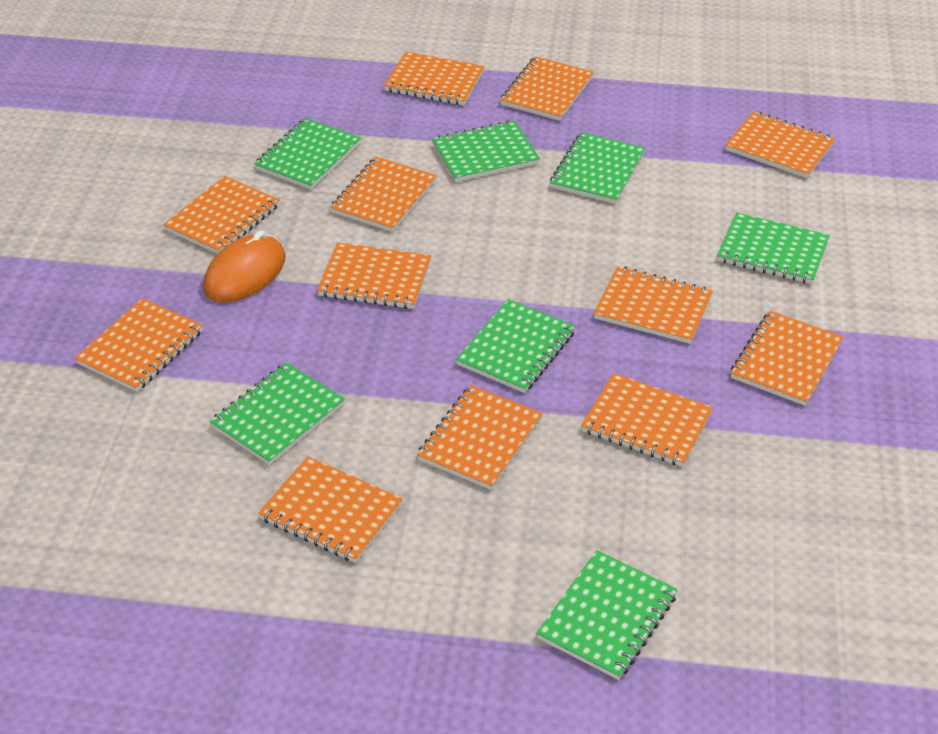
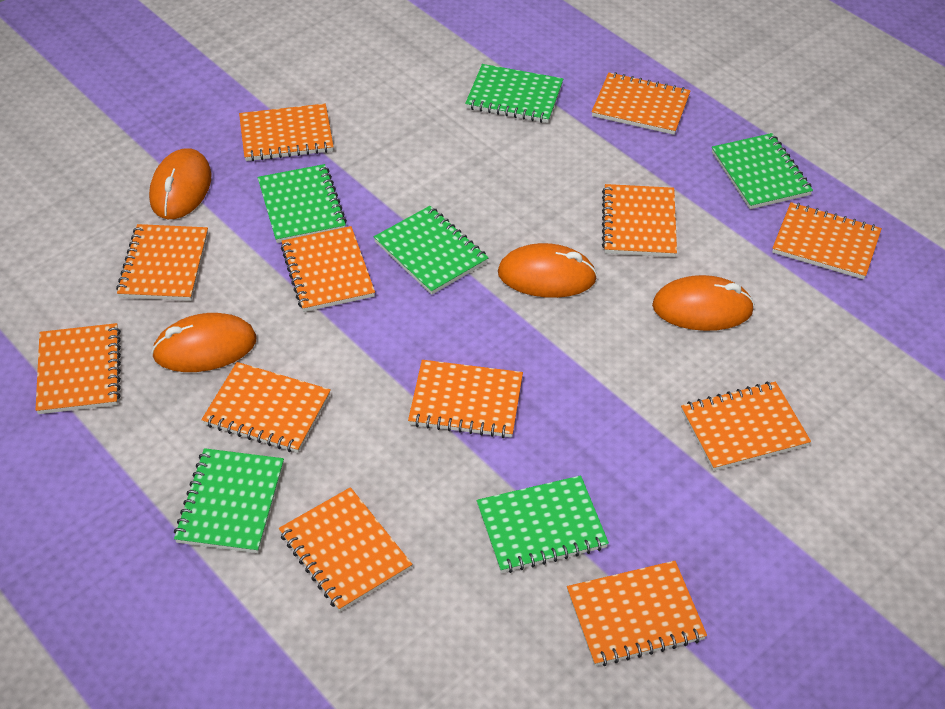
green notebook: 7 -> 6
orange mouse: 1 -> 4

